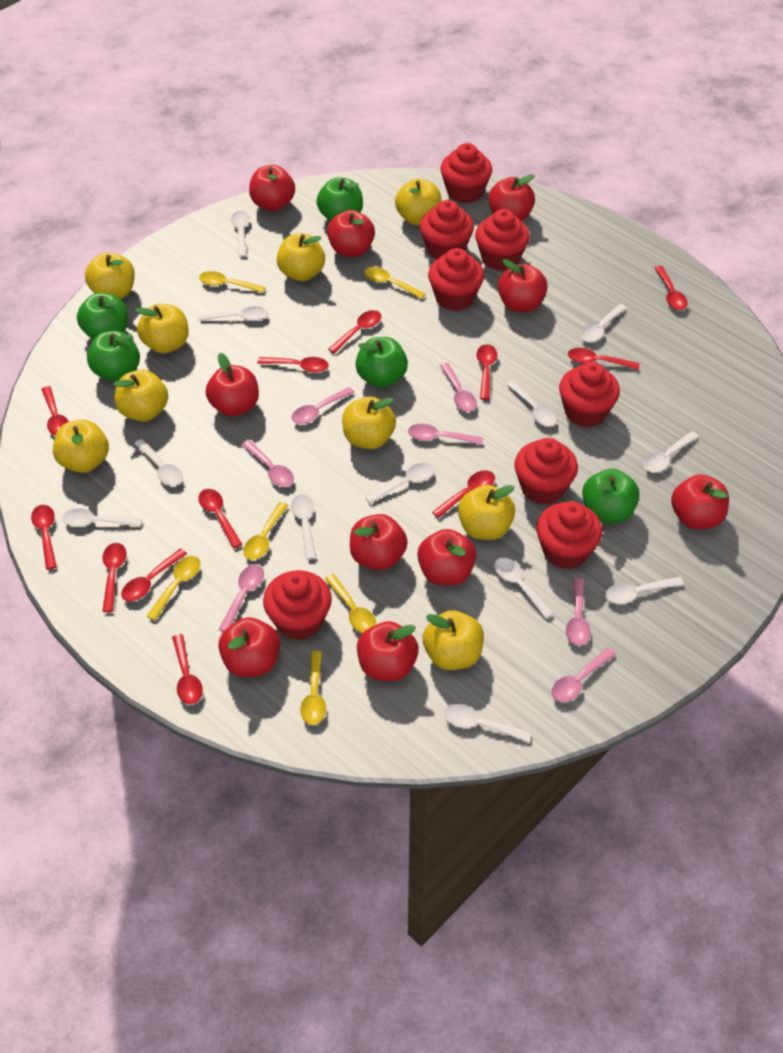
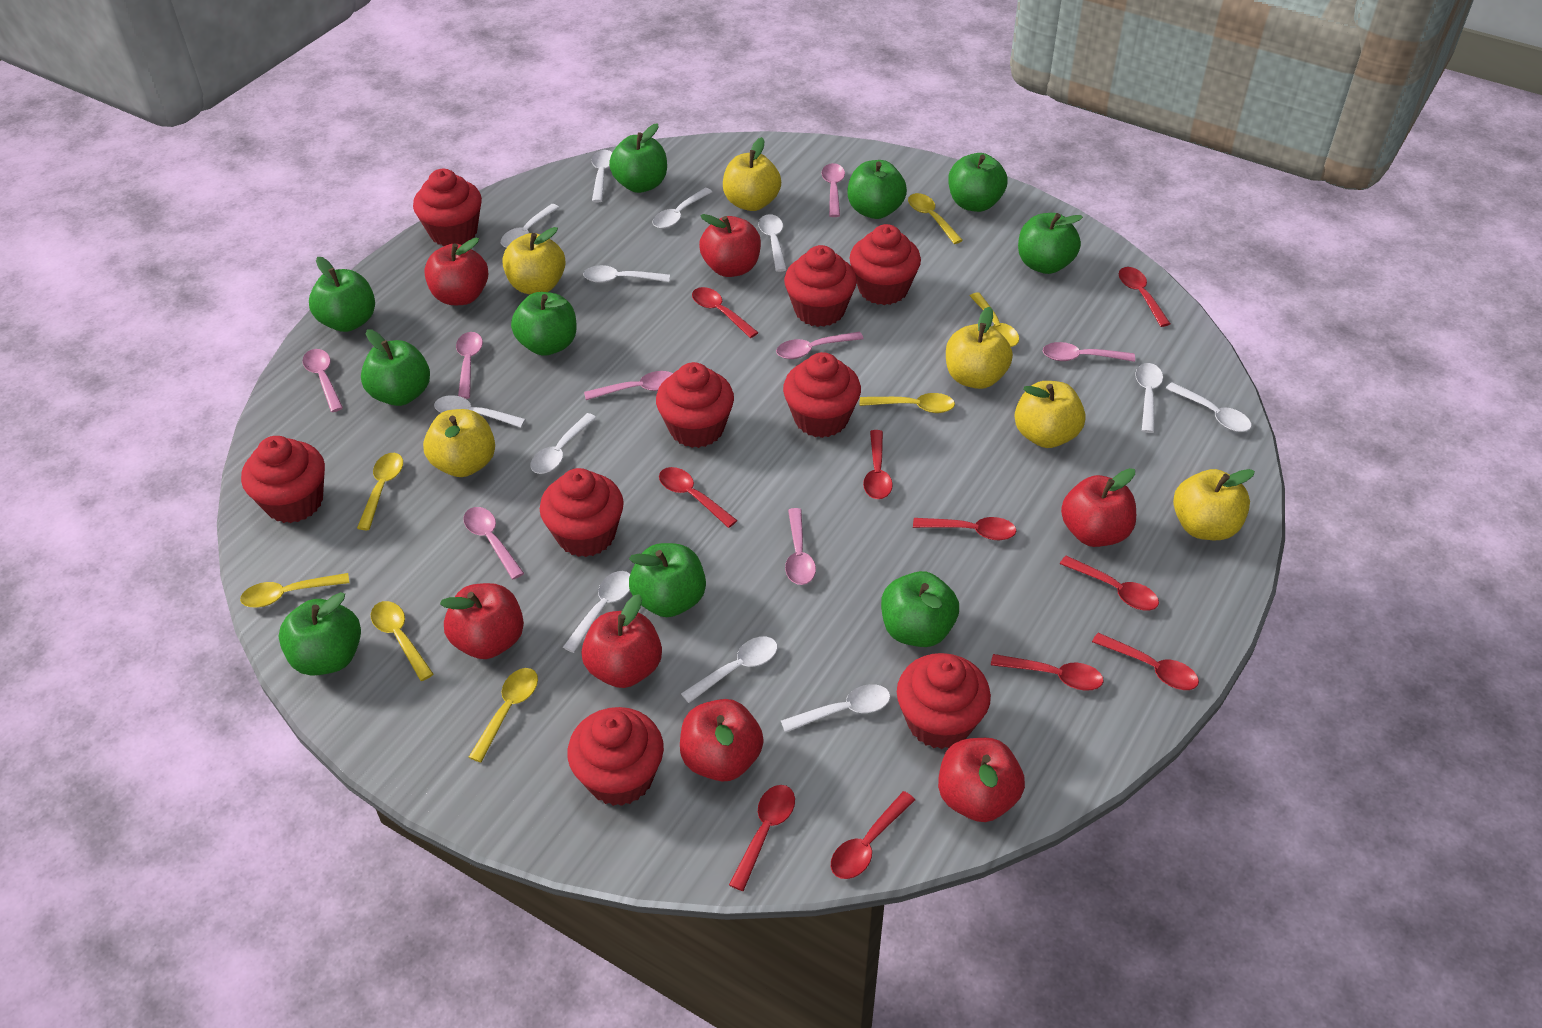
green apple: 5 -> 10
pink spoon: 7 -> 8
red apple: 10 -> 7
red cupcake: 8 -> 9
red spoon: 12 -> 10
yellow apple: 9 -> 6
yellow spoon: 6 -> 7

